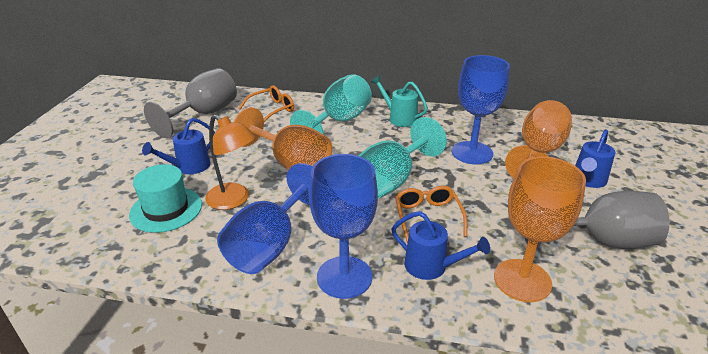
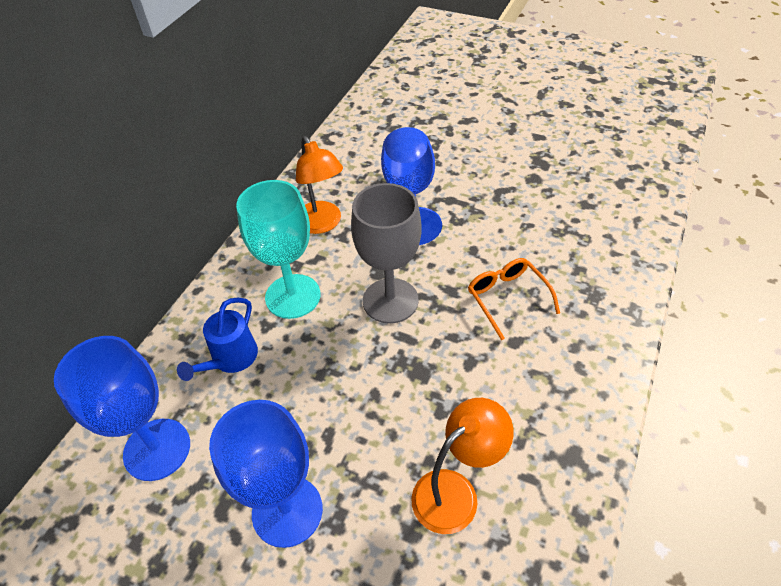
blue watering can: 3 -> 1
grey goblet: 2 -> 1
orange glasses: 2 -> 1
orange goblet: 3 -> 0
orange lamp: 1 -> 2
turquoise goblet: 2 -> 1
turquoise hat: 1 -> 0
turquoise watering can: 1 -> 0

